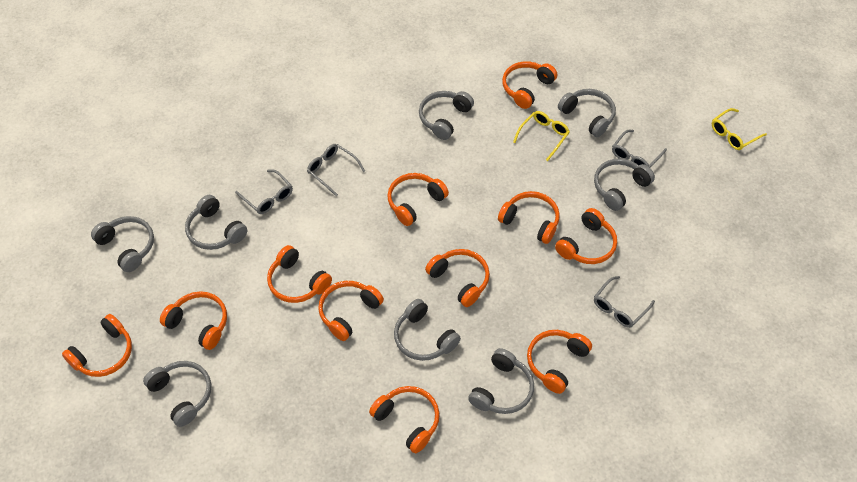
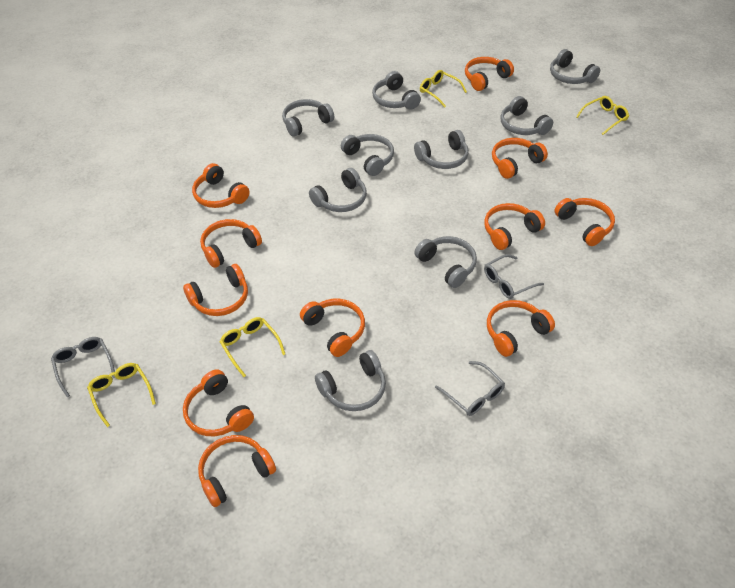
grey glasses: 4 -> 3
grey headphones: 8 -> 9
yellow glasses: 2 -> 4

